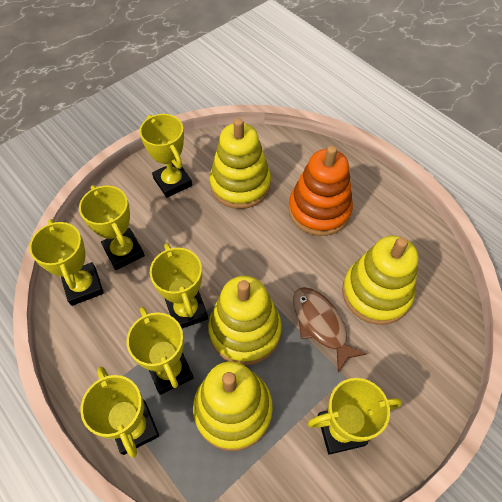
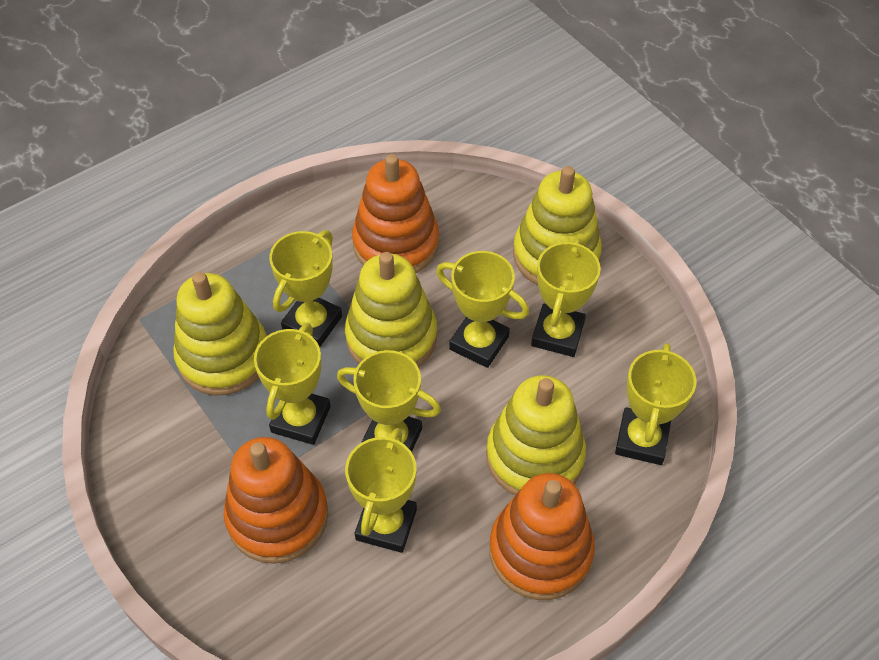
brown fish: 1 -> 0
orange stacking toy: 1 -> 3

